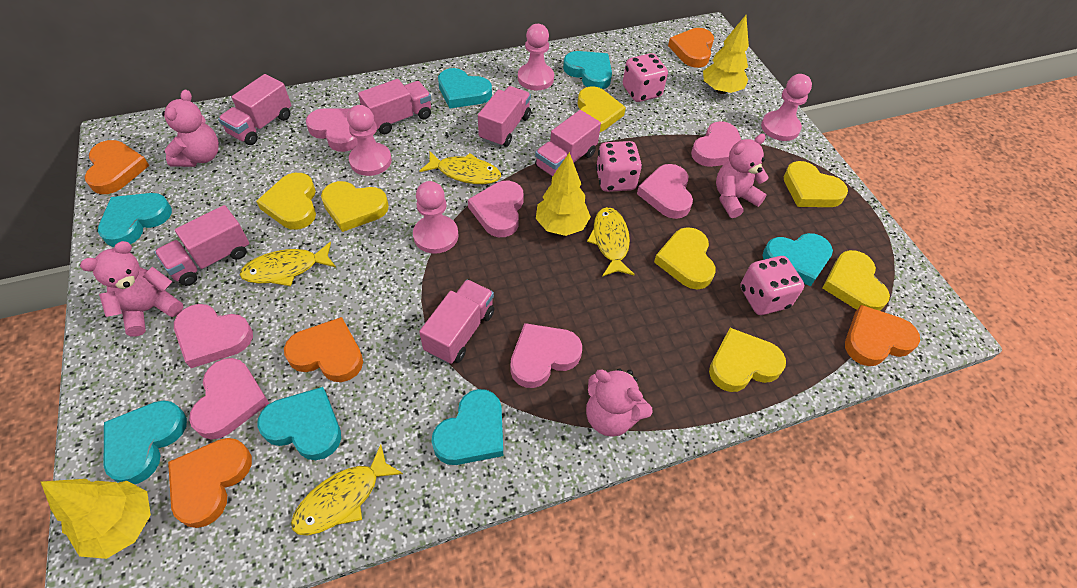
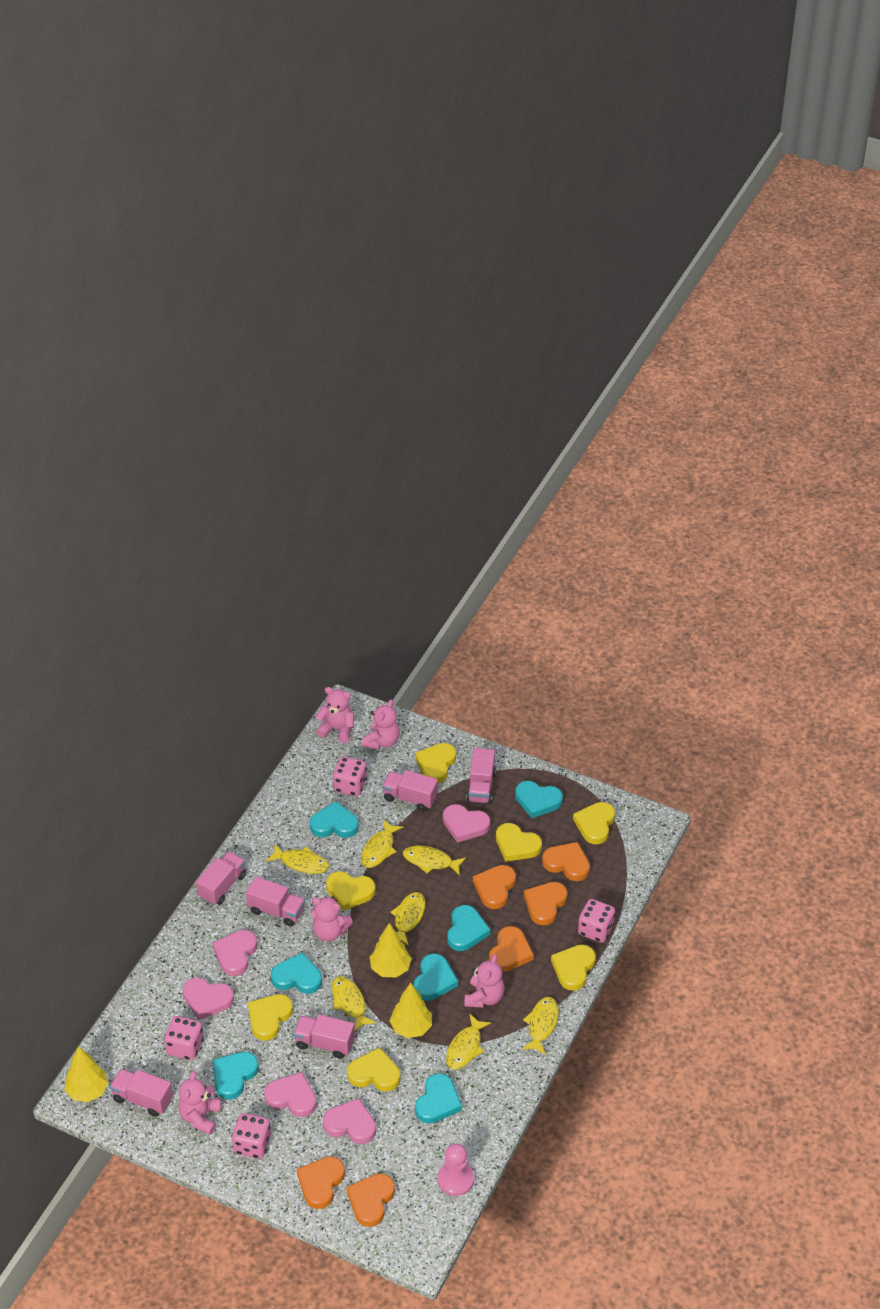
orange heart: 5 -> 6
pink dice: 3 -> 4
pink heart: 7 -> 5
pink pawn: 4 -> 1
pink teddy bear: 4 -> 5
yellow fish: 4 -> 7

